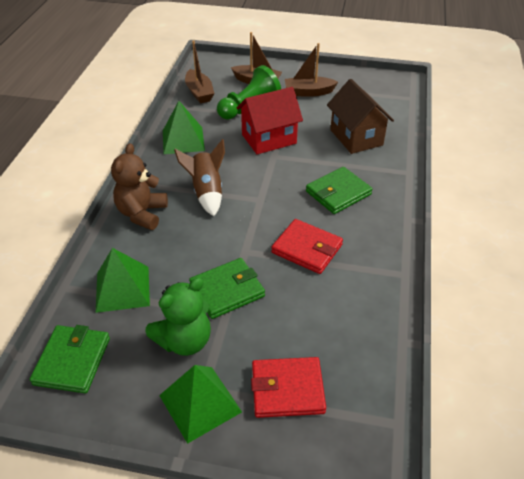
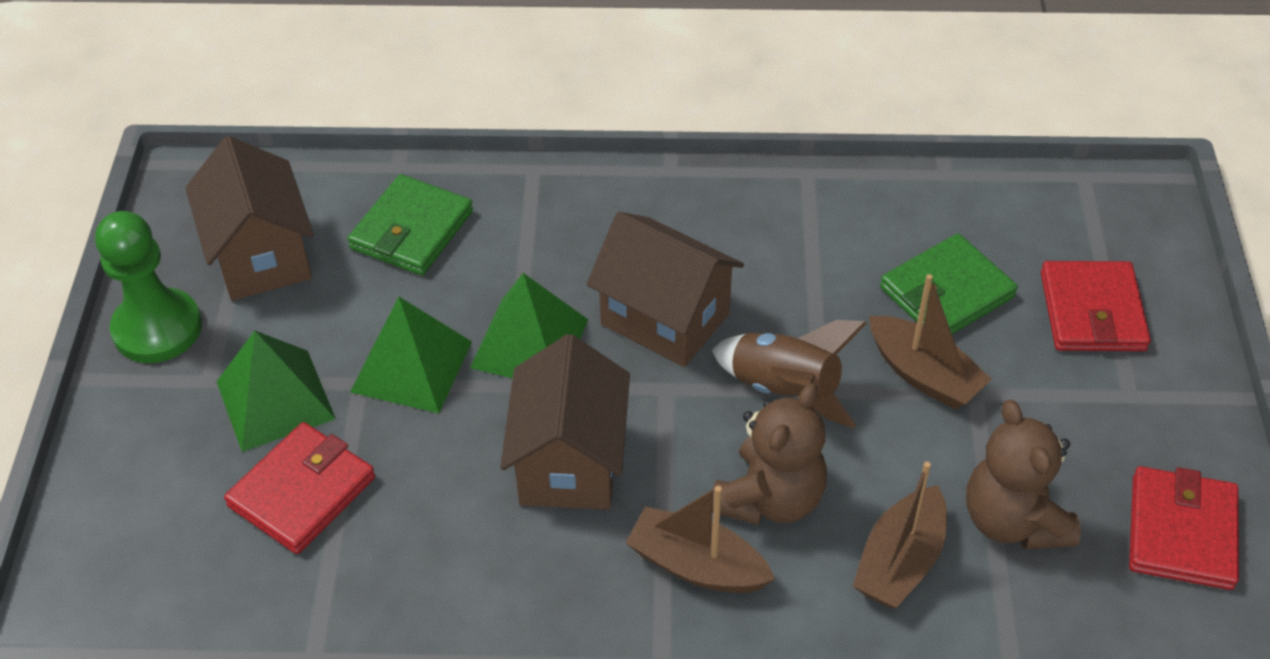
brown house: 1 -> 3
brown teddy bear: 1 -> 2
green teddy bear: 1 -> 0
green wallet: 3 -> 2
red house: 1 -> 0
red wallet: 2 -> 3

